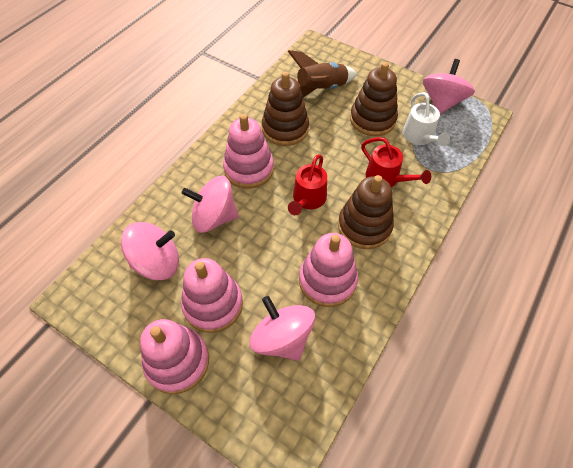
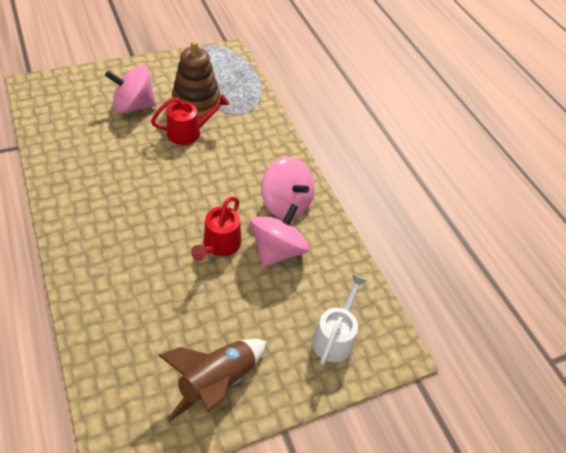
brown stacking toy: 3 -> 1
pink spinning top: 4 -> 3
pink stacking toy: 4 -> 0

